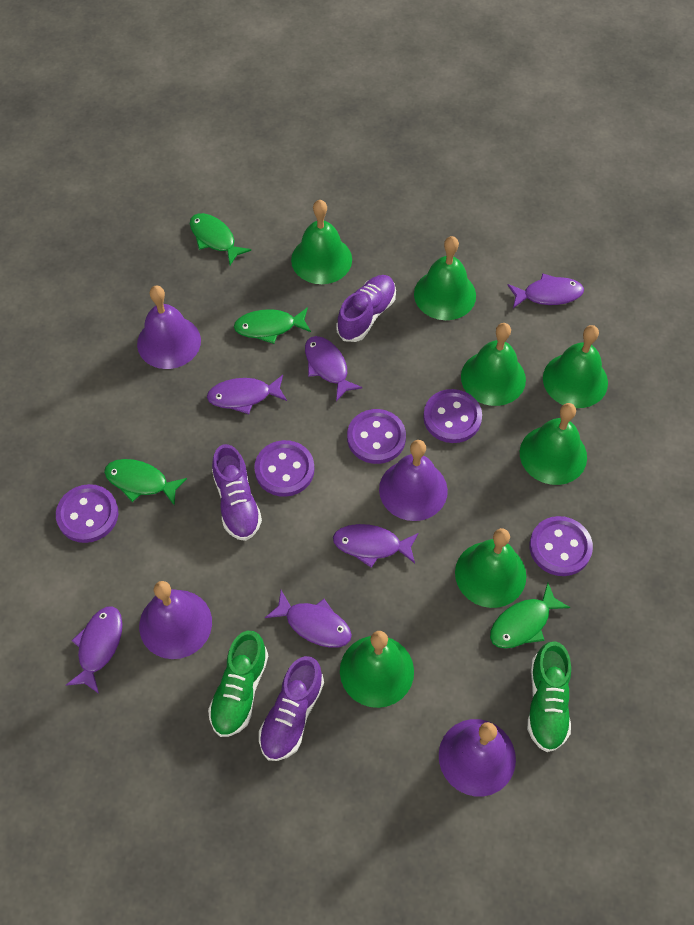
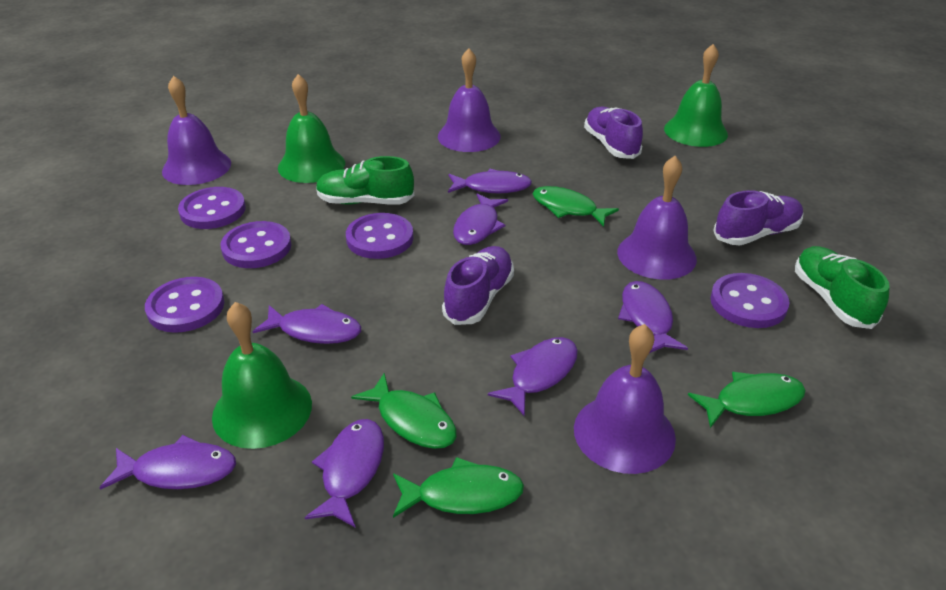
green bell: 7 -> 3
purple fish: 6 -> 7

